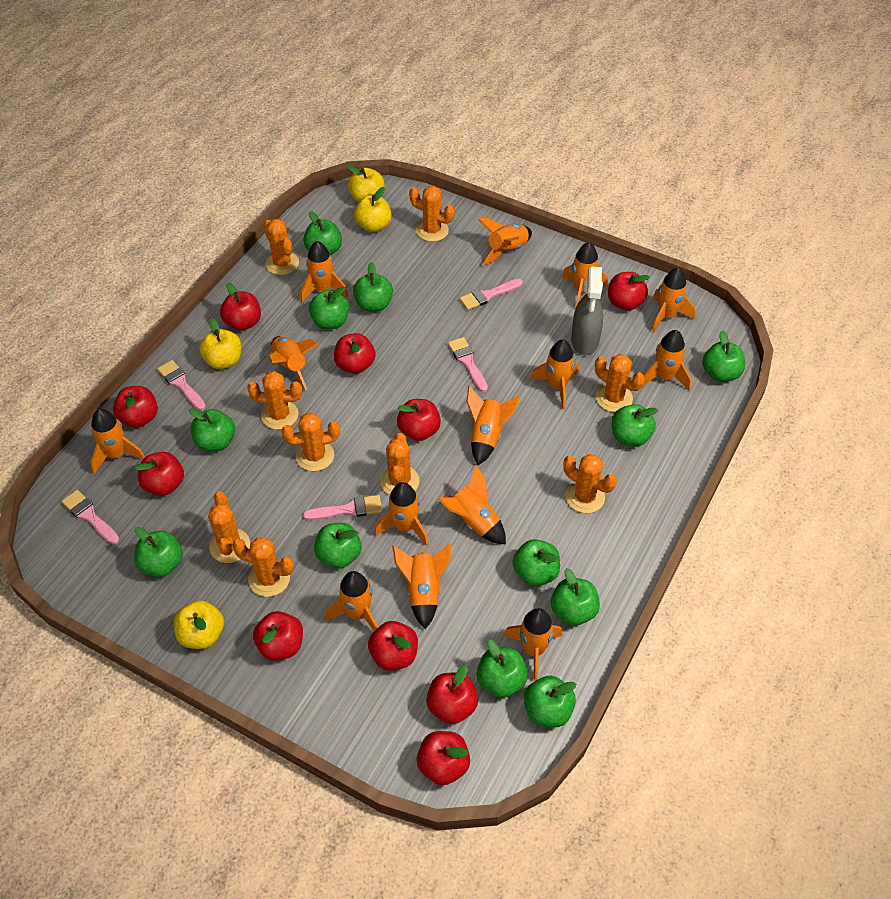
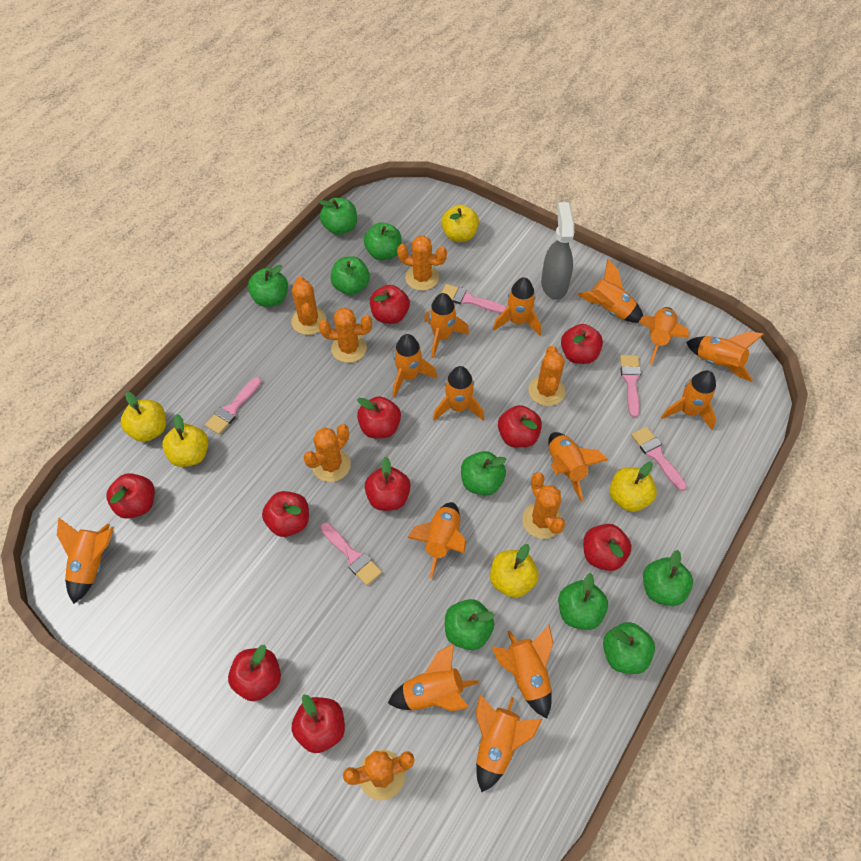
green apple: 12 -> 9
orange cactus: 9 -> 7
yellow apple: 4 -> 5

